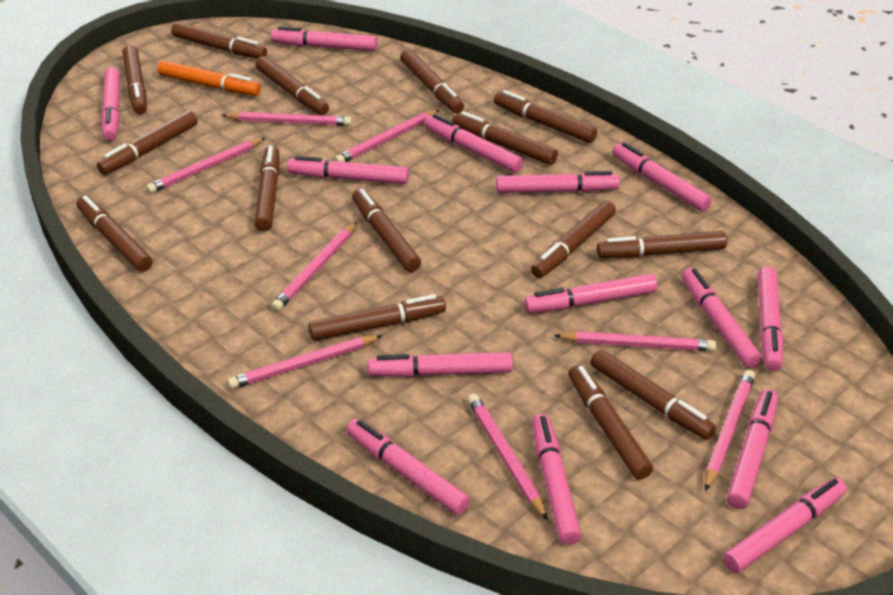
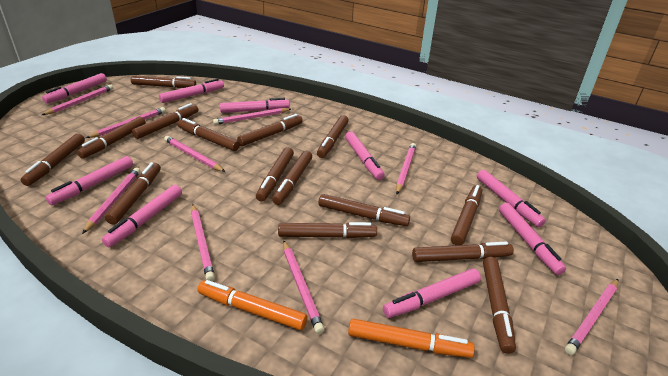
orange marker: 1 -> 2
pink marker: 14 -> 9
pink pencil: 8 -> 9

